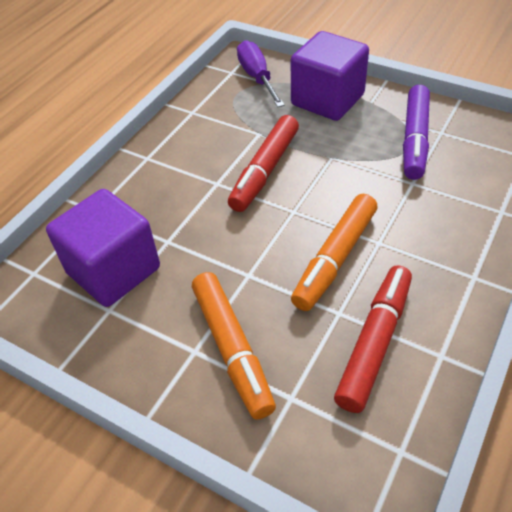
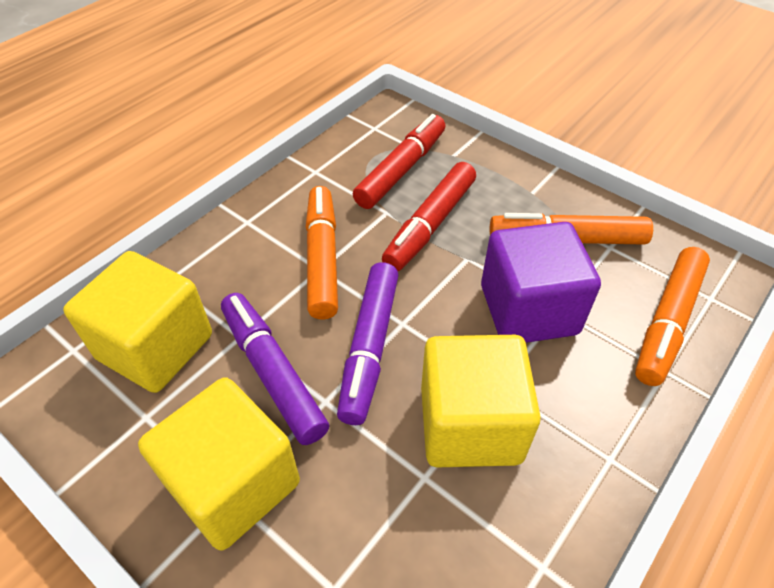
orange marker: 2 -> 3
purple cube: 2 -> 1
purple marker: 1 -> 2
purple screwdriver: 1 -> 0
yellow cube: 0 -> 3

